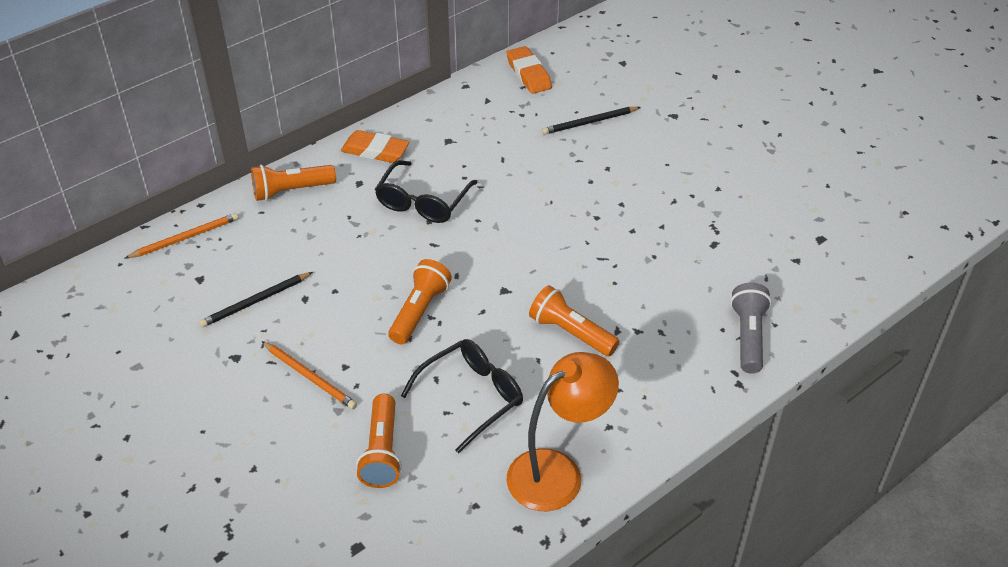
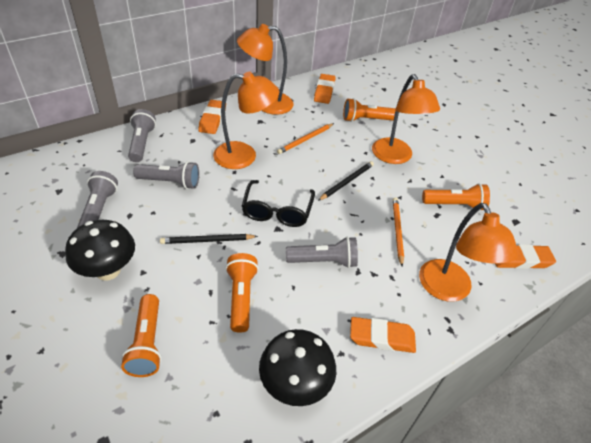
black glasses: 2 -> 1
black mushroom: 0 -> 2
grey flashlight: 1 -> 4
orange eraser: 2 -> 4
orange lamp: 1 -> 4

